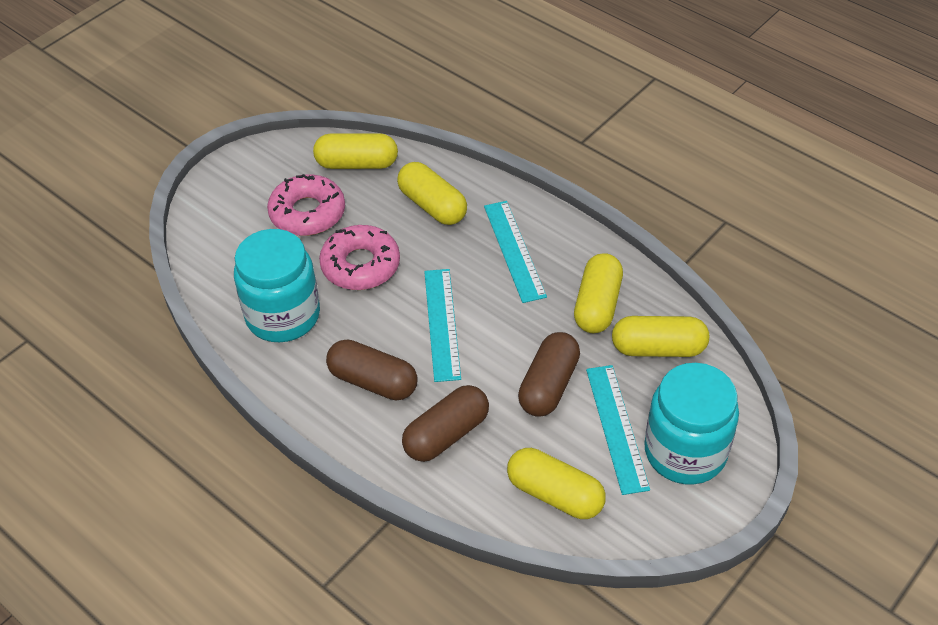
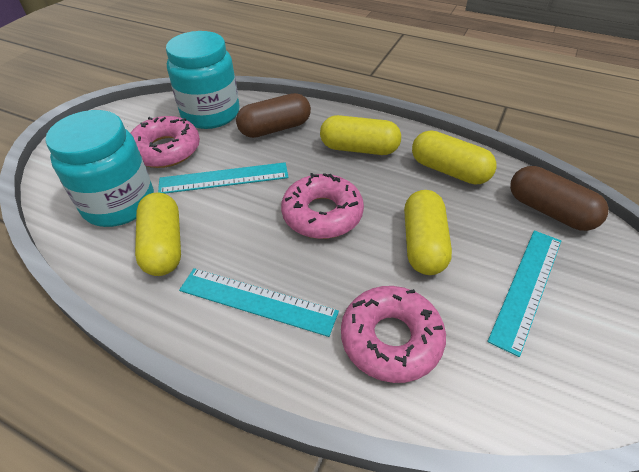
brown capsule: 3 -> 2
pink donut: 2 -> 3
yellow capsule: 5 -> 4

